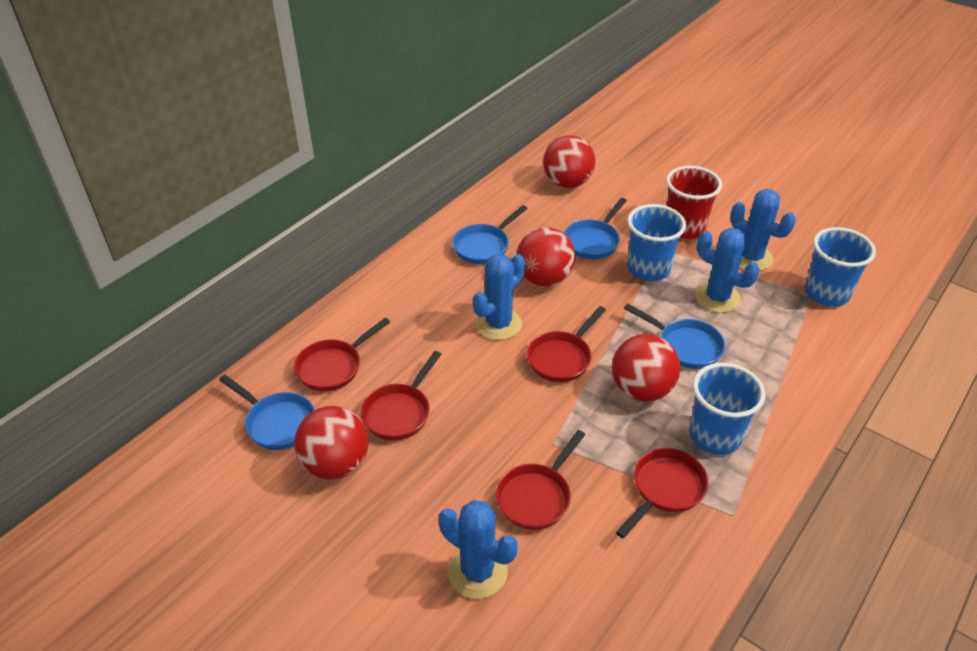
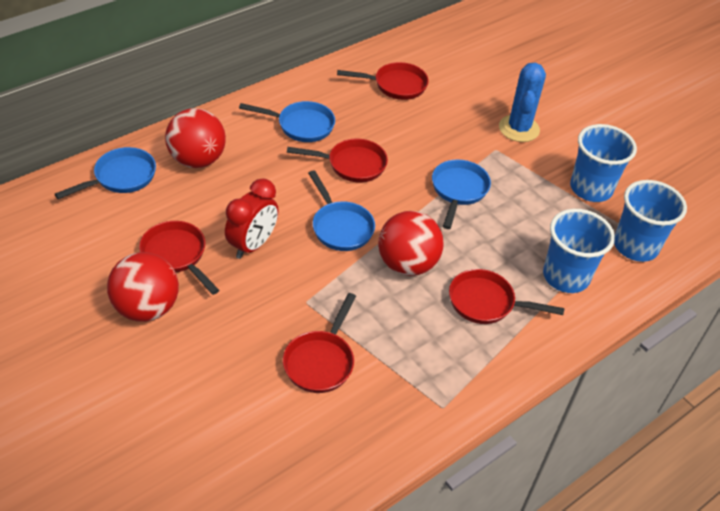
blue cactus: 4 -> 1
red ball: 4 -> 3
red clock: 0 -> 1
red cup: 1 -> 0

